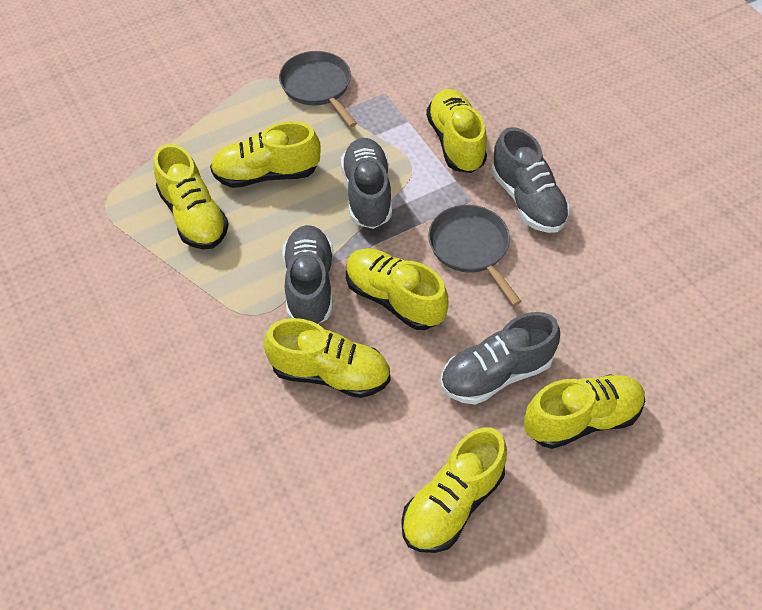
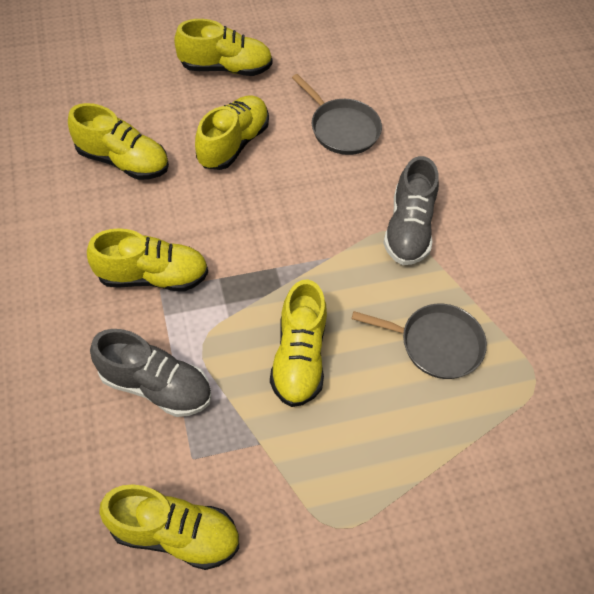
grey shoe: 4 -> 2
yellow shoe: 7 -> 6

